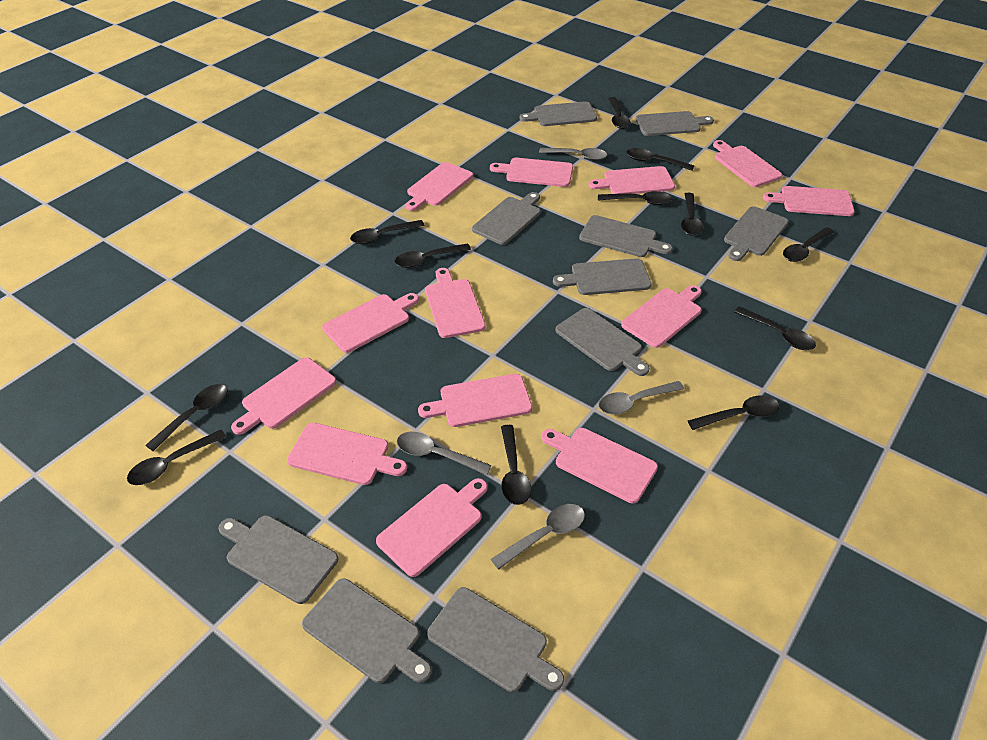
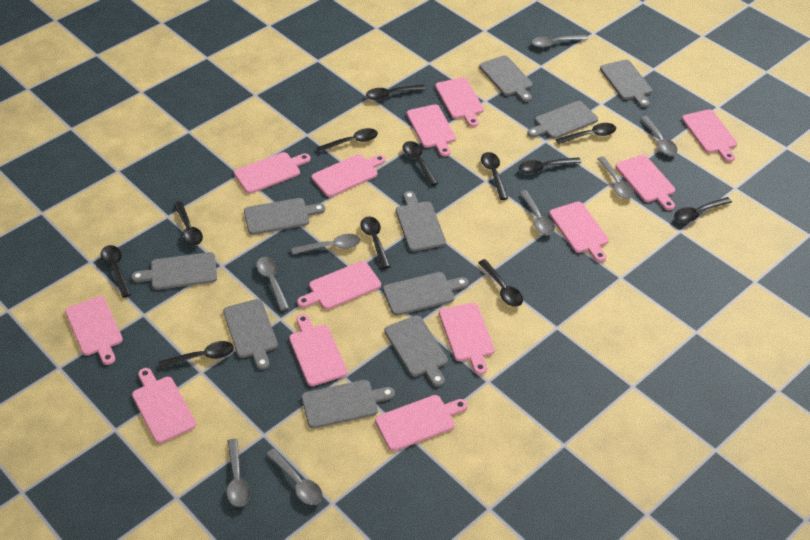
grey spoon: 4 -> 8

